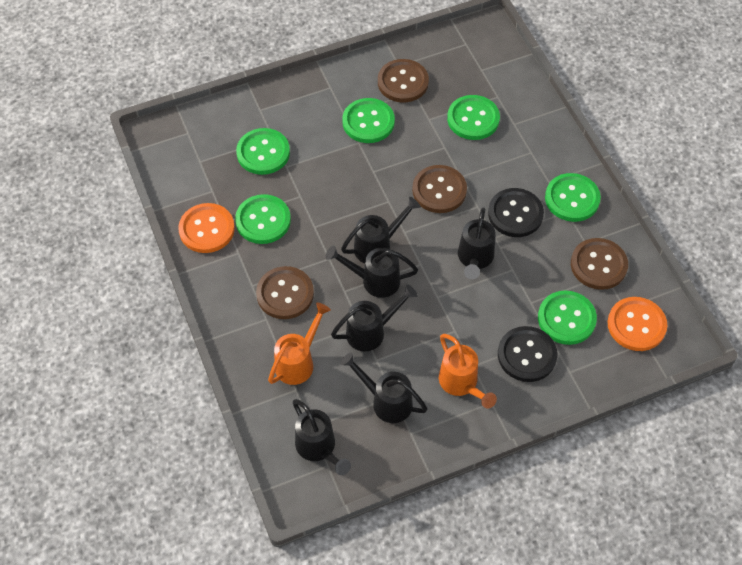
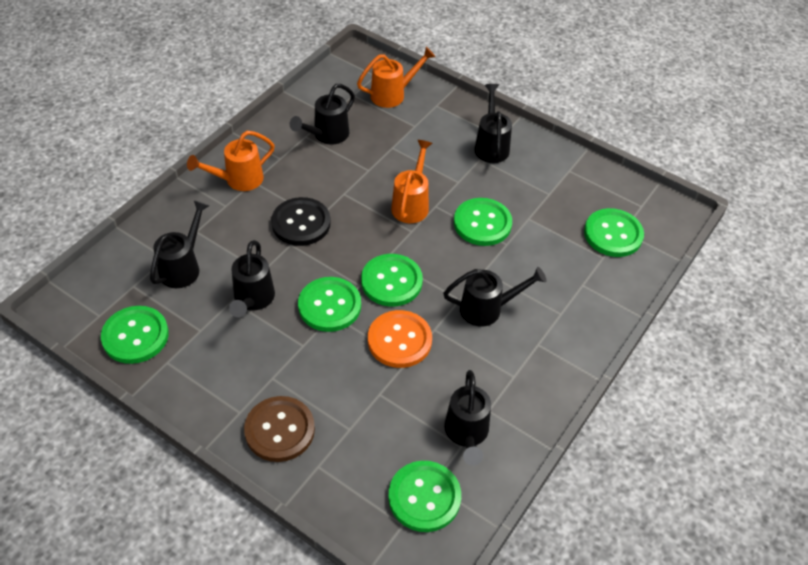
black button: 2 -> 1
brown button: 4 -> 1
orange button: 2 -> 1
orange watering can: 2 -> 3

